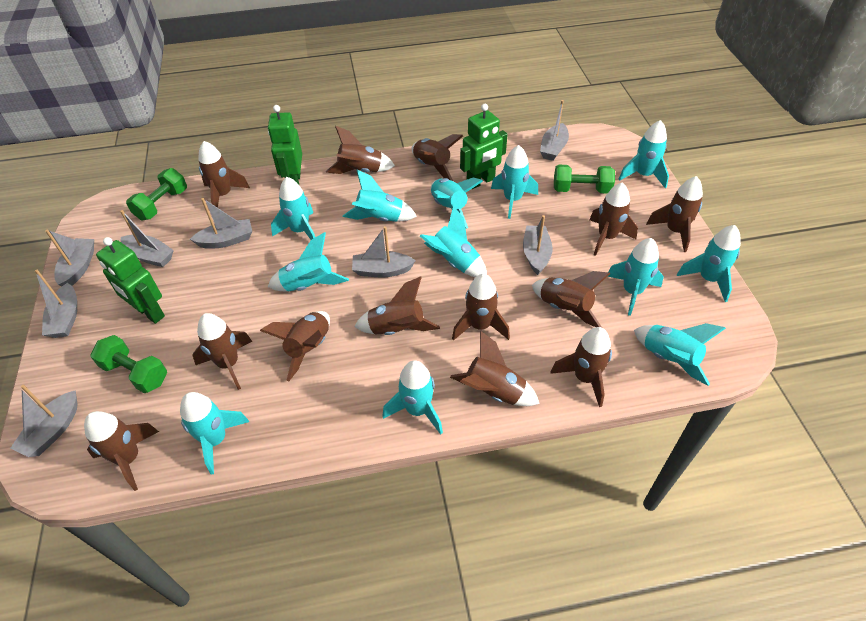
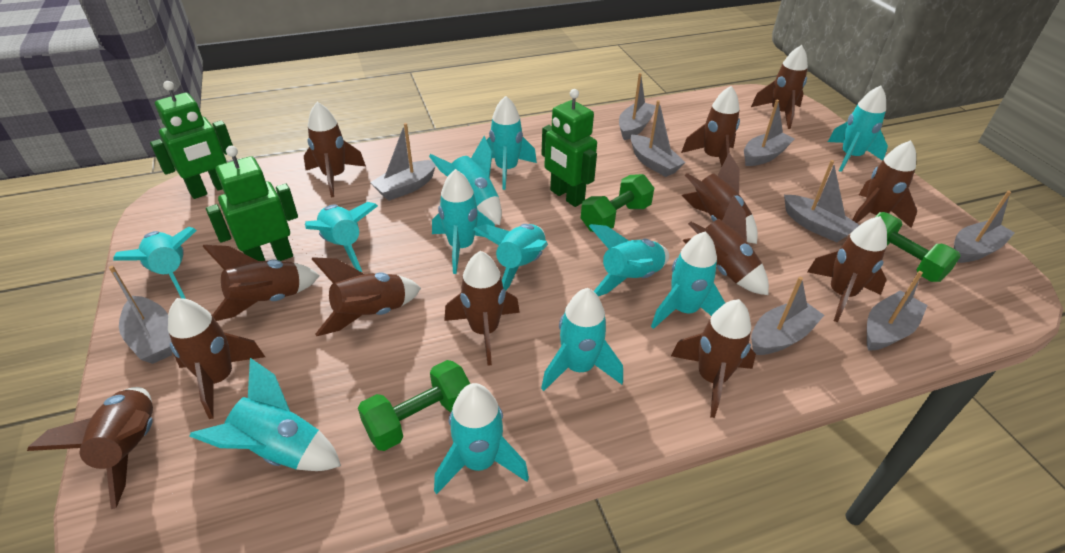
grey boat: 8 -> 9

